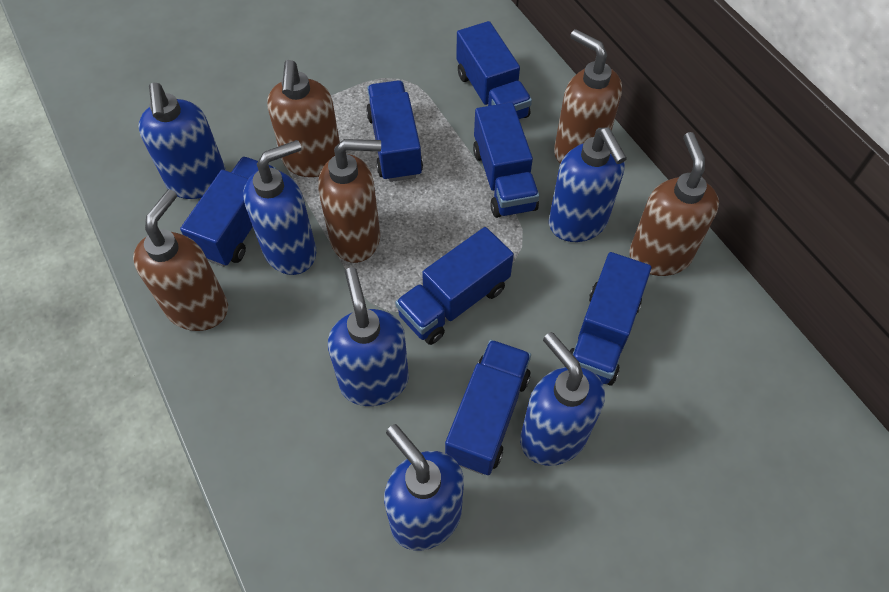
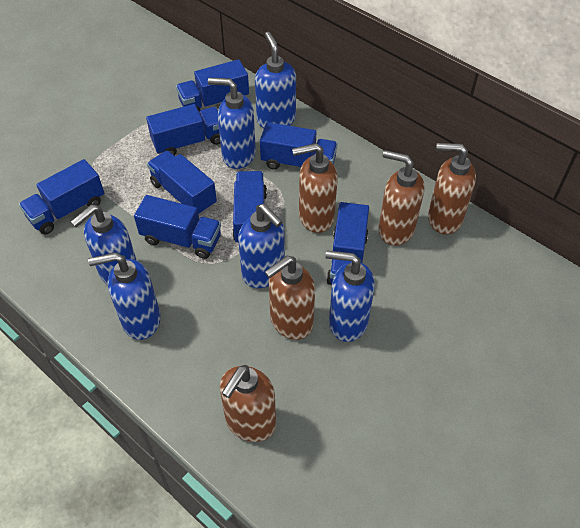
blue truck: 7 -> 8

